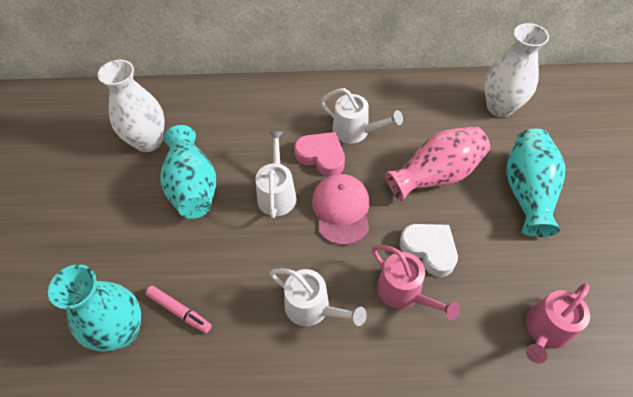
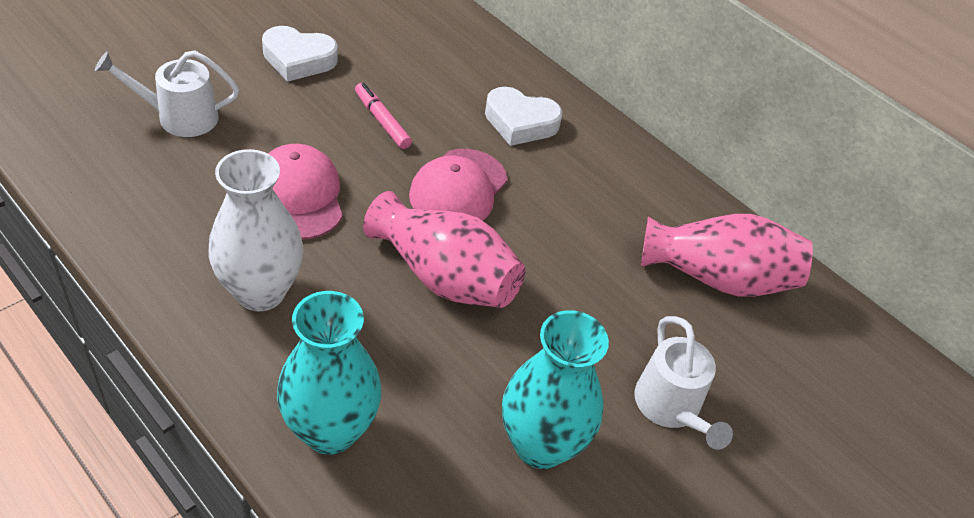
pink cap: 1 -> 2
pink heart: 1 -> 0
pink vase: 1 -> 2
pink watering can: 2 -> 0
turquoise vase: 3 -> 2
white heart: 1 -> 2
white vase: 2 -> 1
white watering can: 3 -> 2

